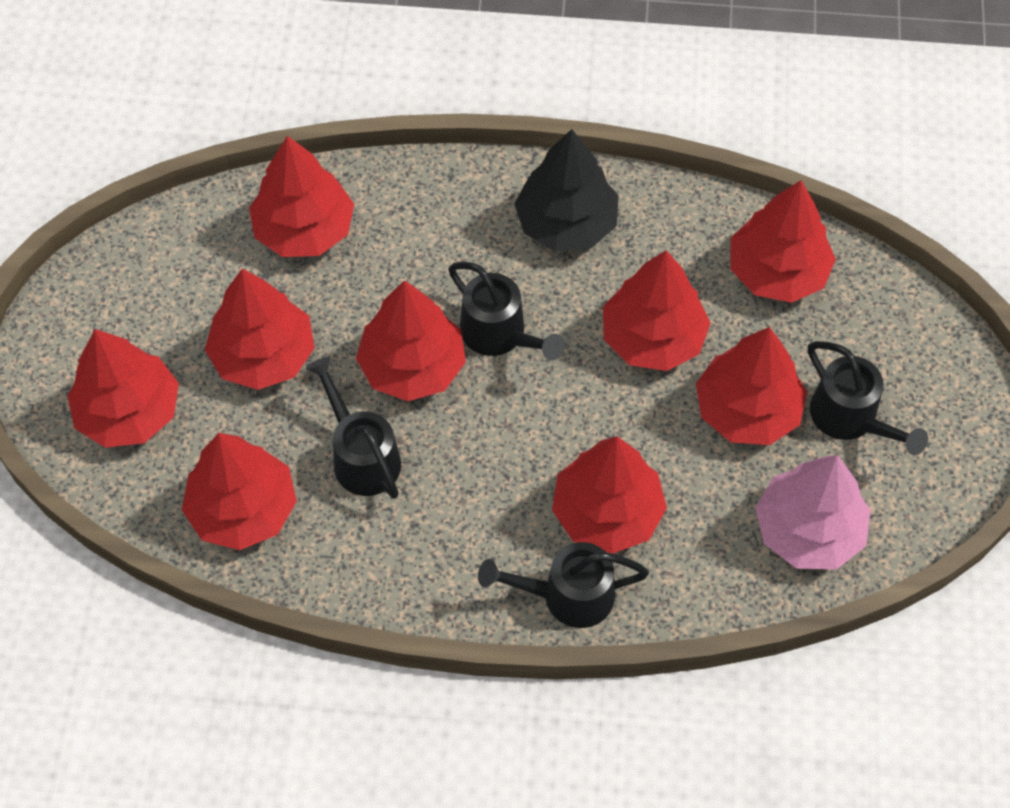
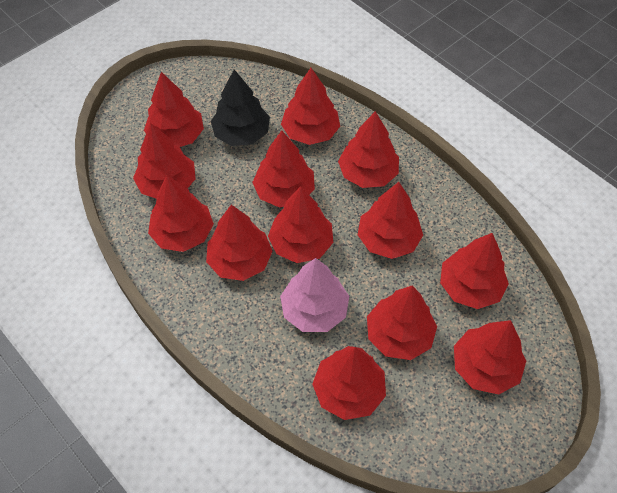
black watering can: 4 -> 0
red tree: 9 -> 13

